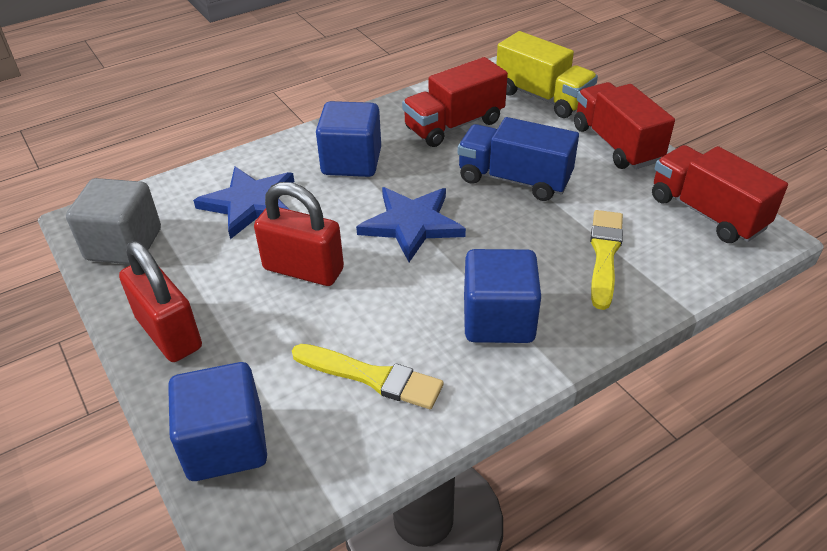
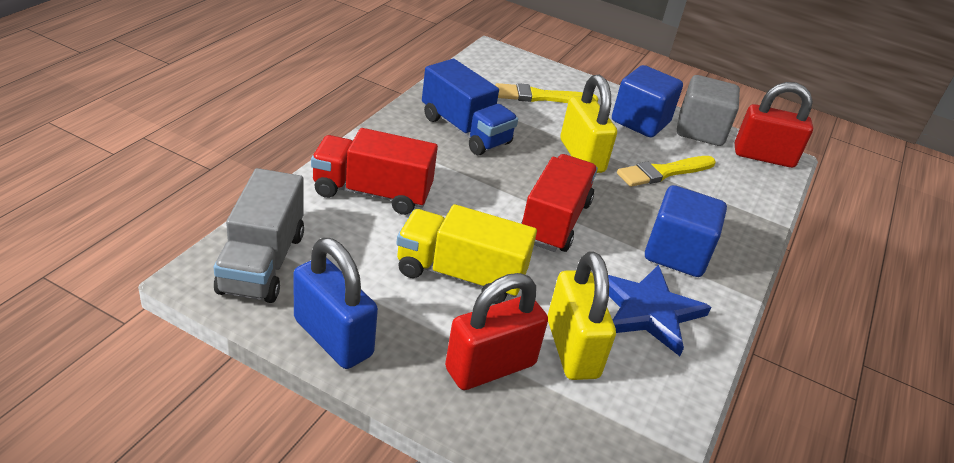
blue cube: 3 -> 2
blue padlock: 0 -> 1
blue star: 2 -> 1
grey truck: 0 -> 1
red truck: 3 -> 2
yellow padlock: 0 -> 2

